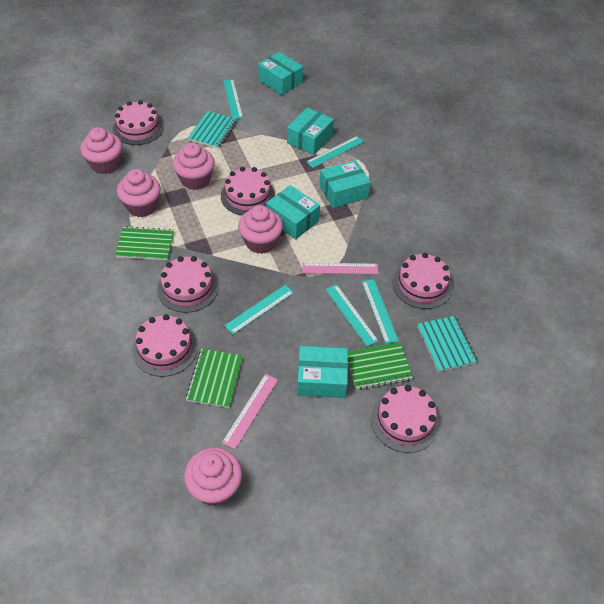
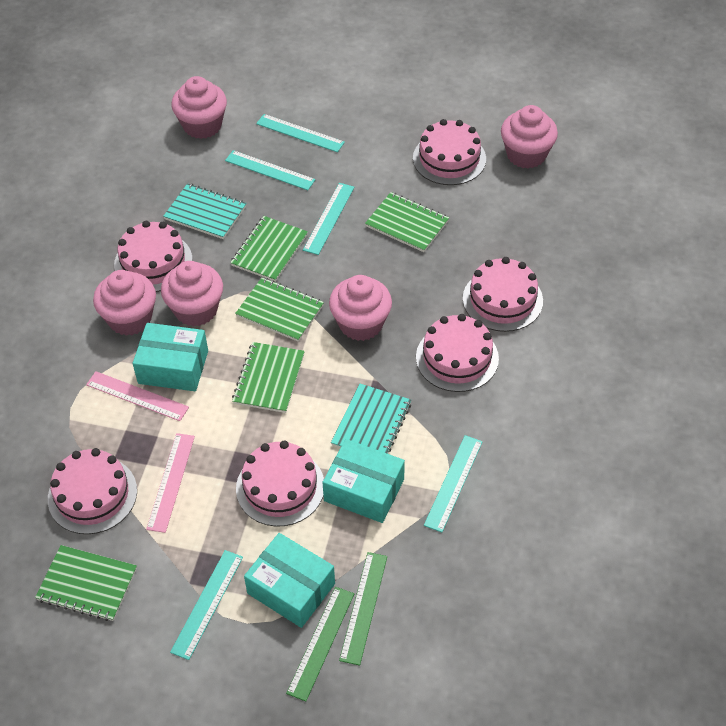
green notebook: 3 -> 5
green ruler: 0 -> 2
turquoise box: 5 -> 3

